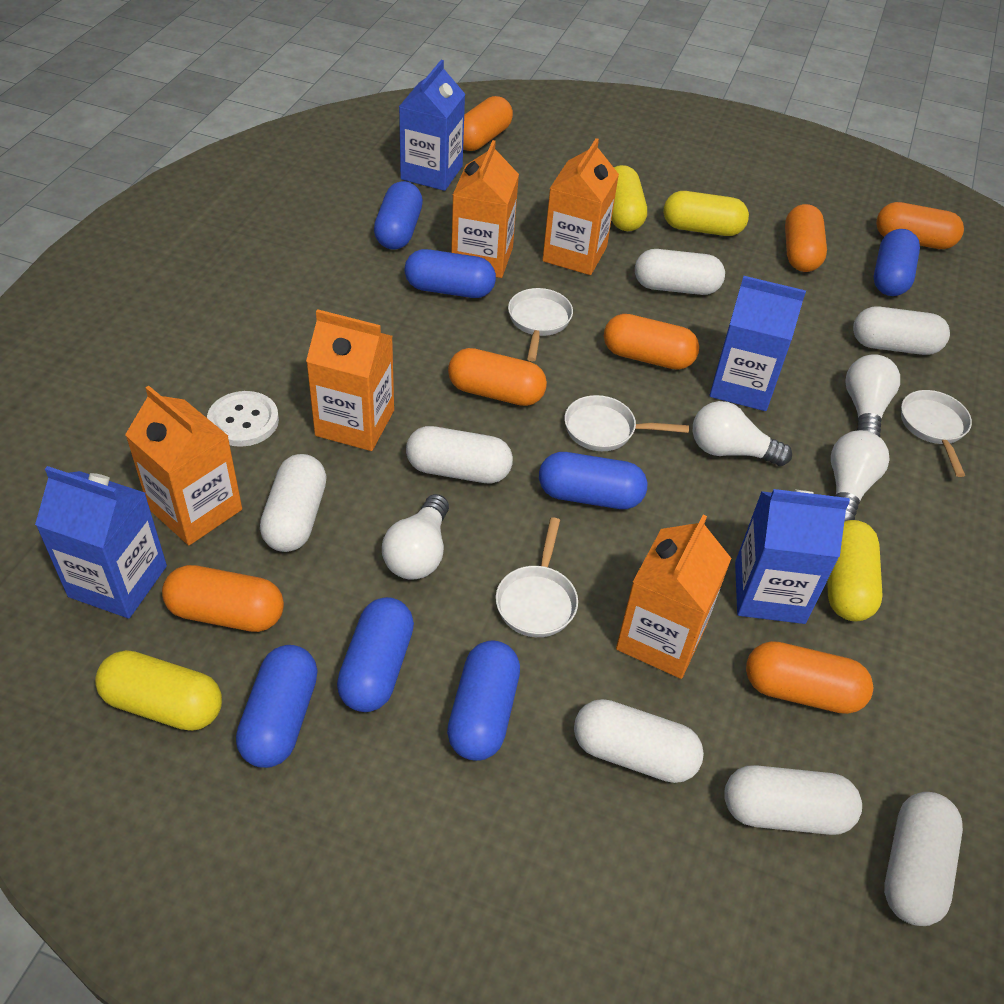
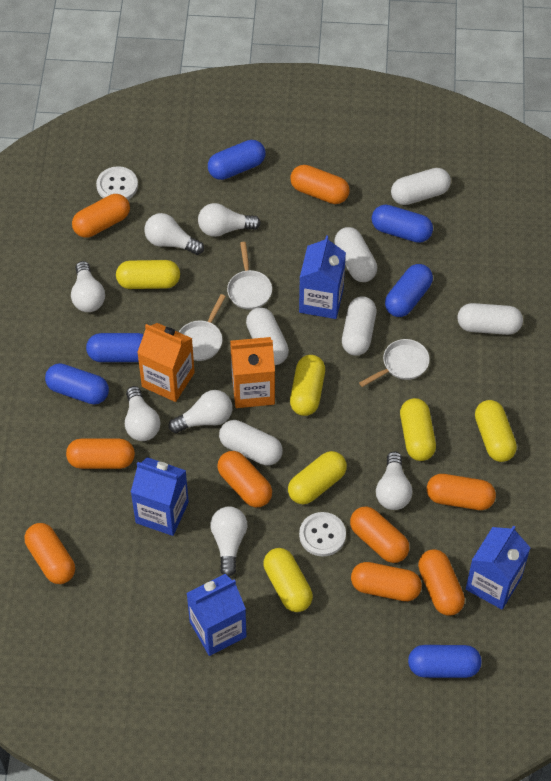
blue capsule: 7 -> 6
orange capsule: 7 -> 9
orange carton: 5 -> 2
white button: 1 -> 2
white capsule: 7 -> 6
white light bulb: 4 -> 7
white pan: 4 -> 3
yellow capsule: 4 -> 6

